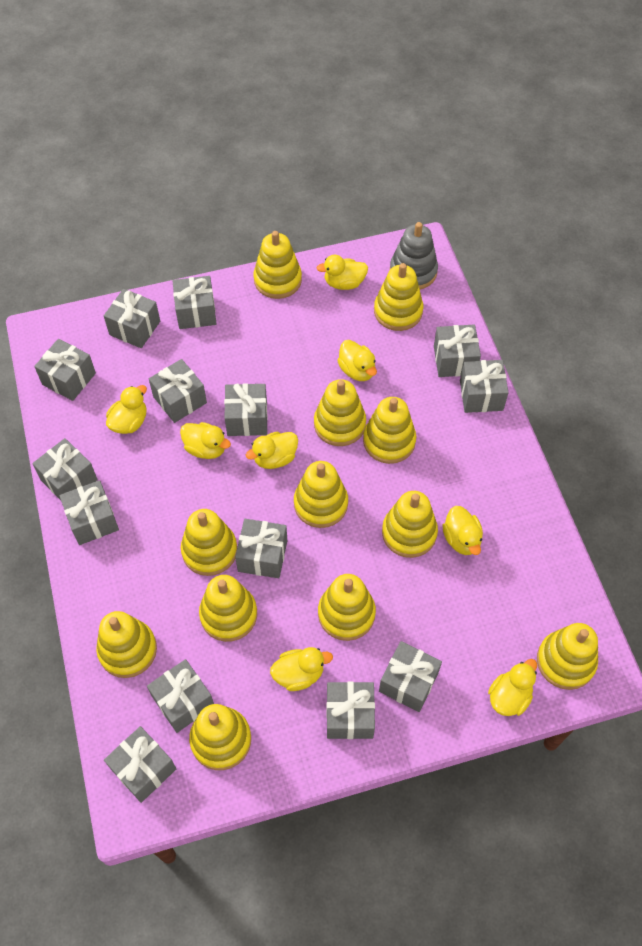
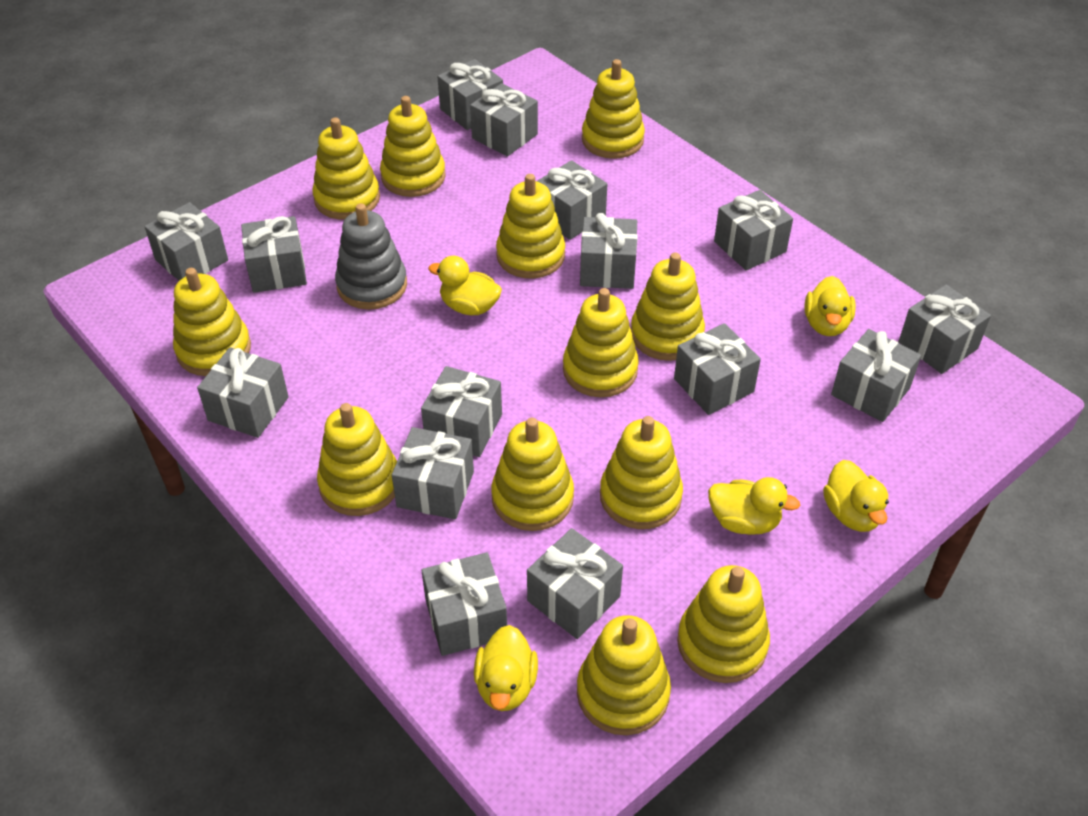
grey gift: 14 -> 15
yellow duck: 8 -> 5

